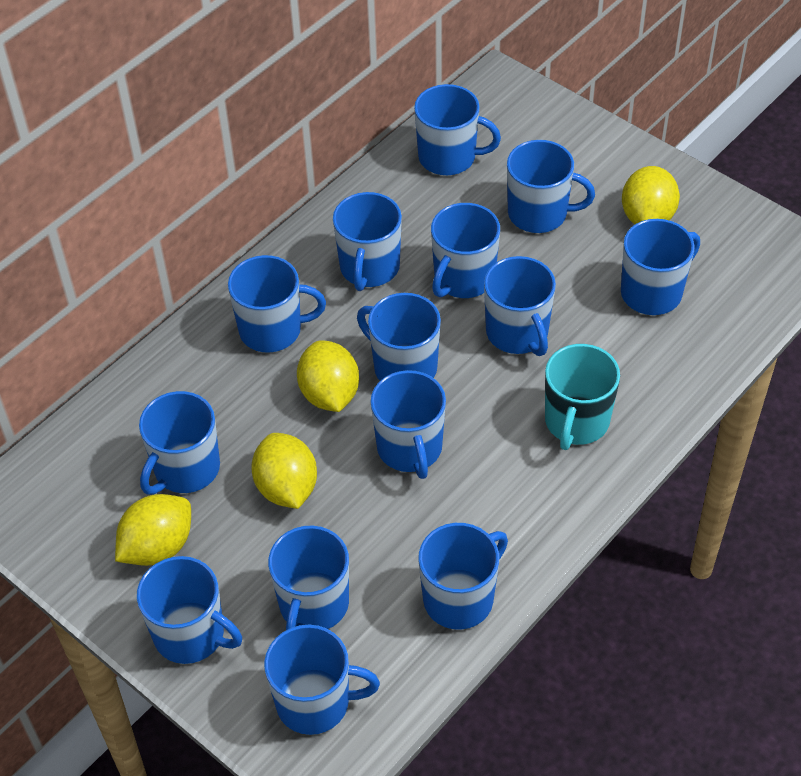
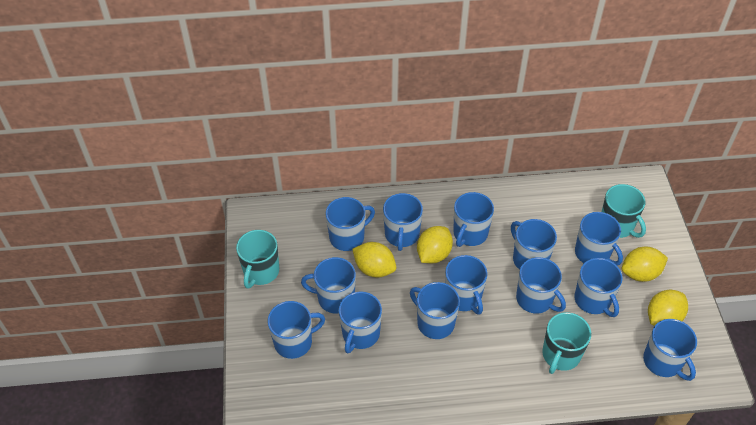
blue mug: 14 -> 13
turquoise mug: 1 -> 3

